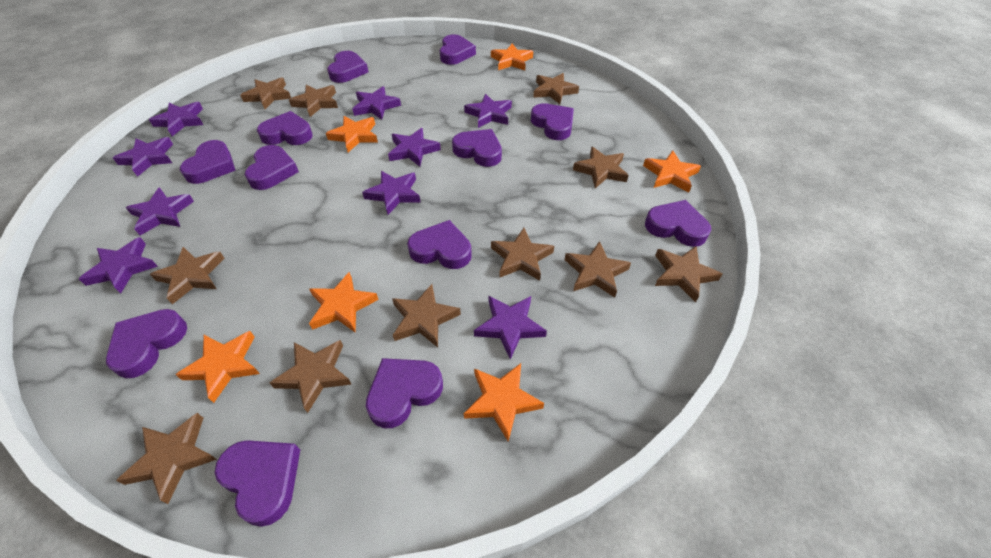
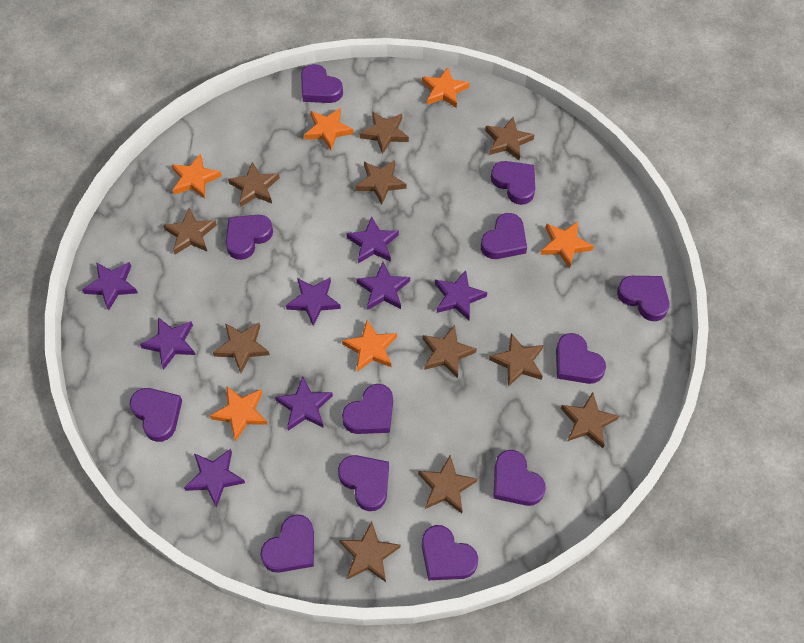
purple star: 9 -> 8

